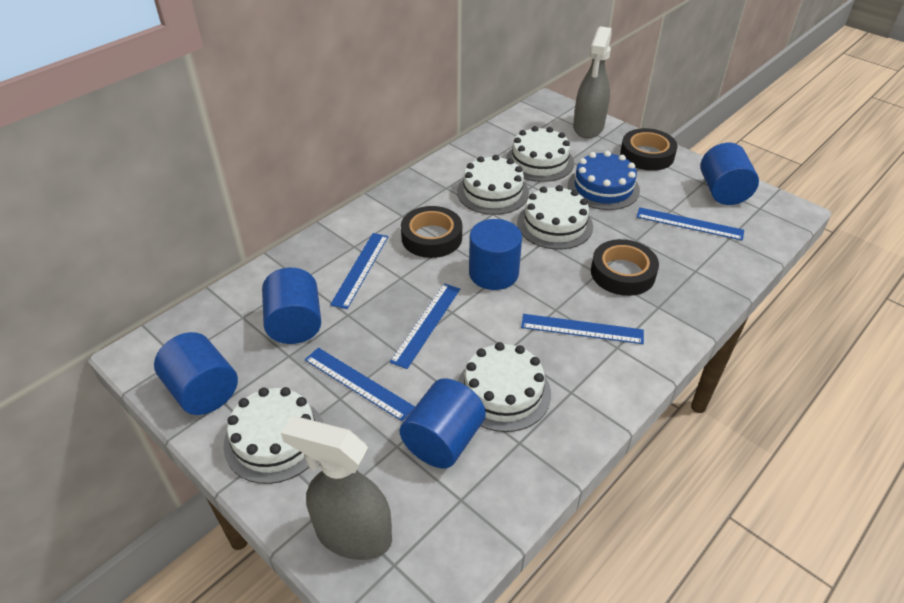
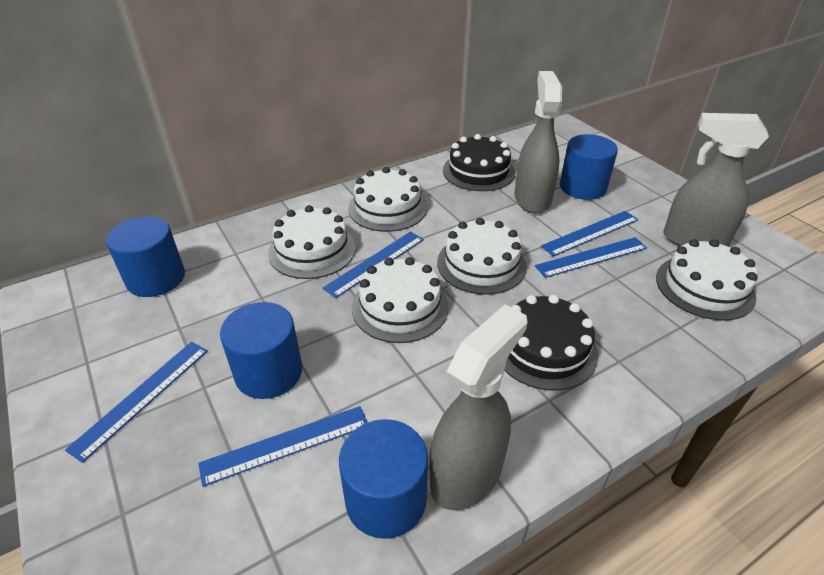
black cake: 0 -> 2
black tape: 3 -> 0
blue cake: 1 -> 0
blue cylinder: 5 -> 4
grey spray bottle: 2 -> 3

